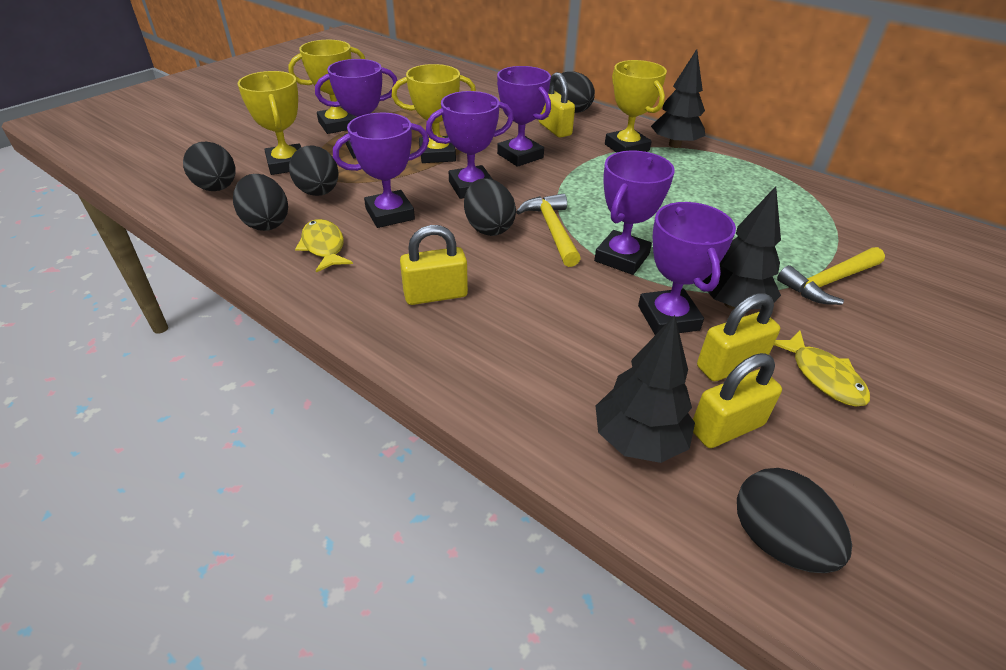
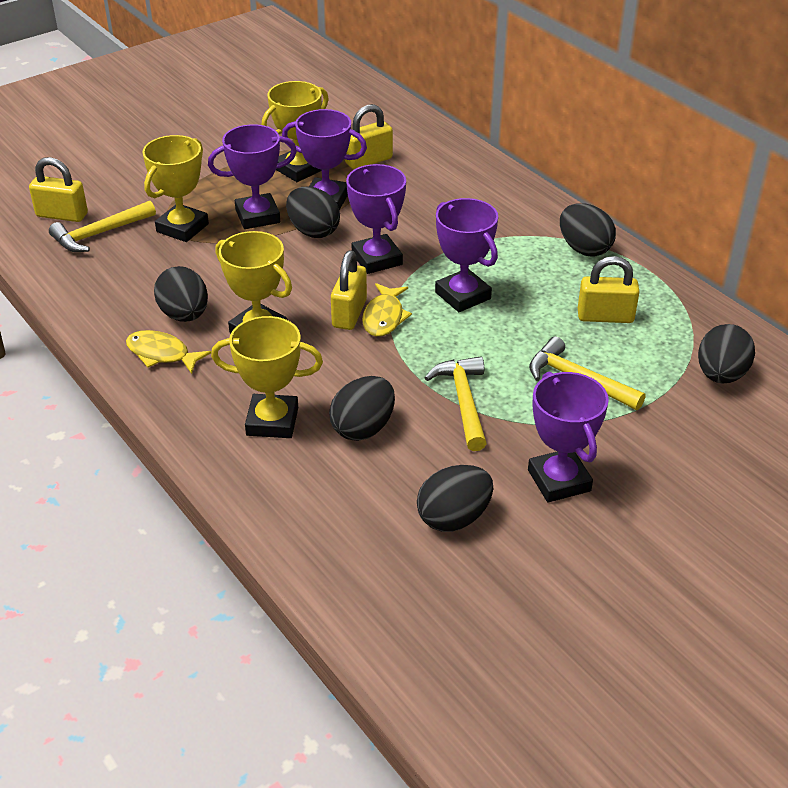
black tree: 3 -> 0
purple trophy: 6 -> 5
yellow hammer: 2 -> 3

